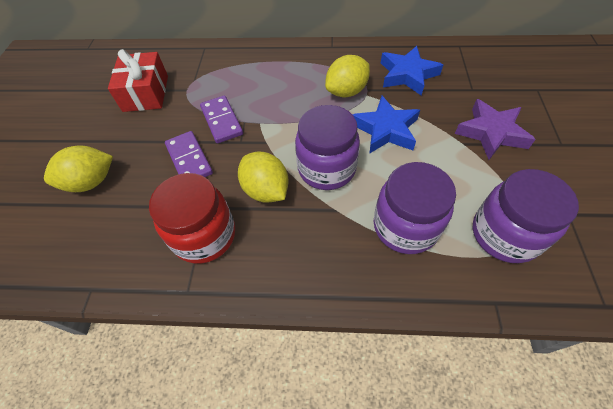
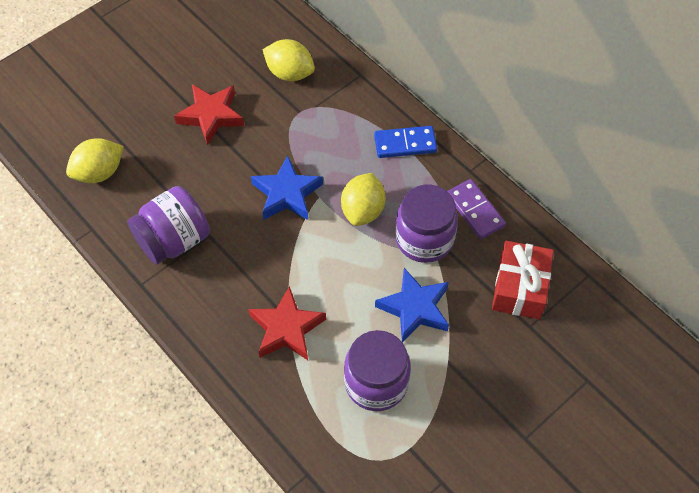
blue domino: 0 -> 1
purple domino: 2 -> 1
purple star: 1 -> 0
red jar: 1 -> 0
red star: 0 -> 2

